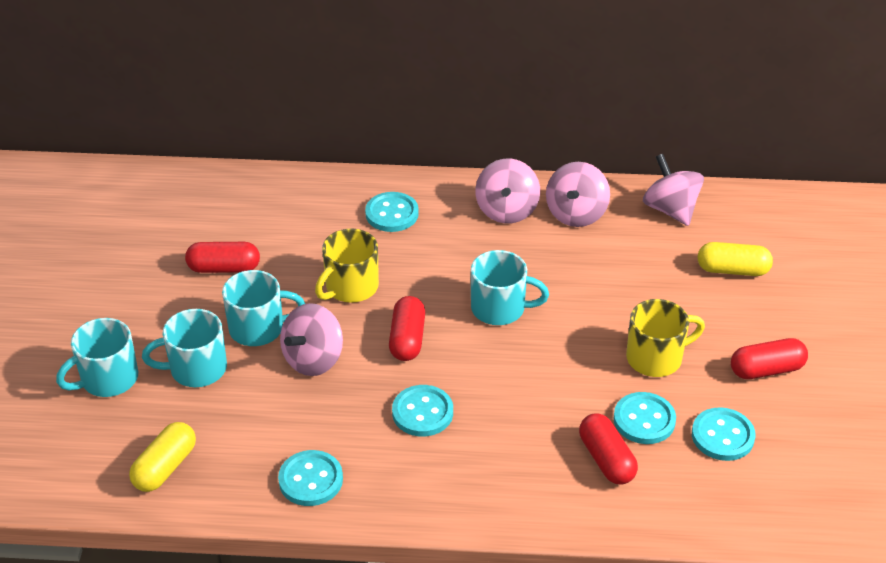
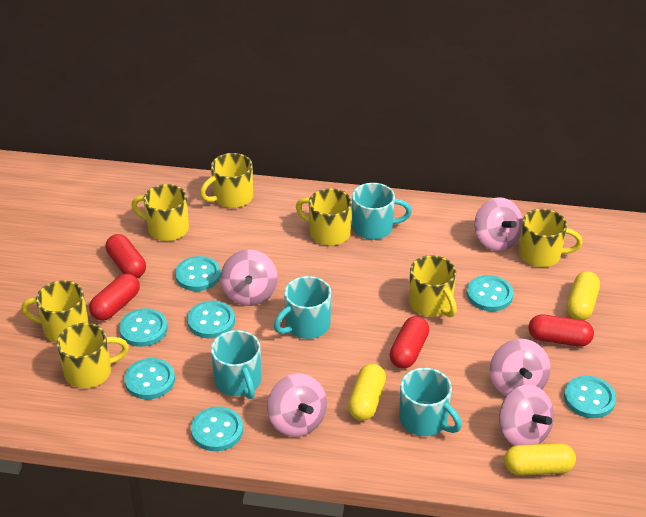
pink spinning top: 4 -> 5
turquoise button: 5 -> 7
yellow capsule: 2 -> 3
yellow mug: 2 -> 7

